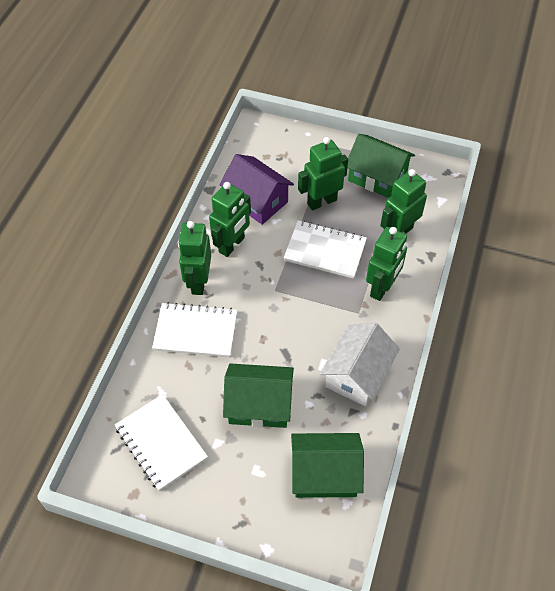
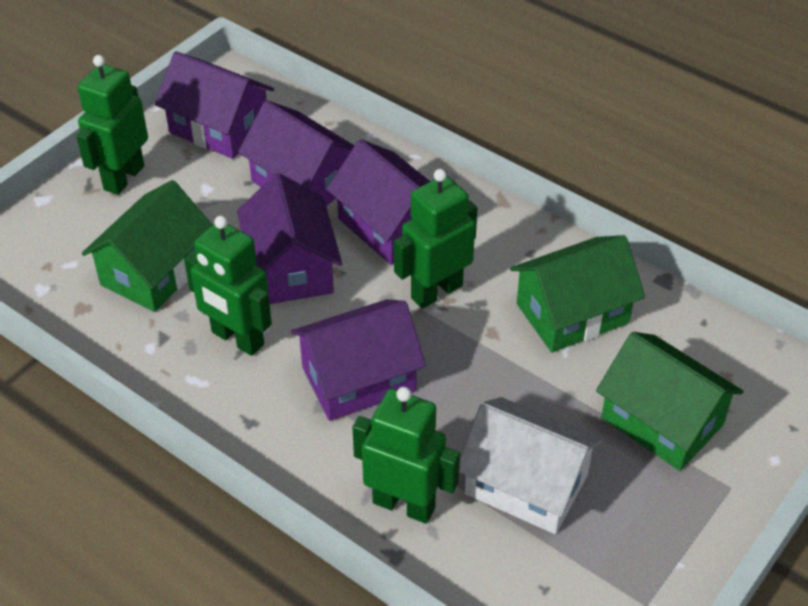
green robot: 5 -> 4
purple house: 1 -> 5
white notebook: 3 -> 0

